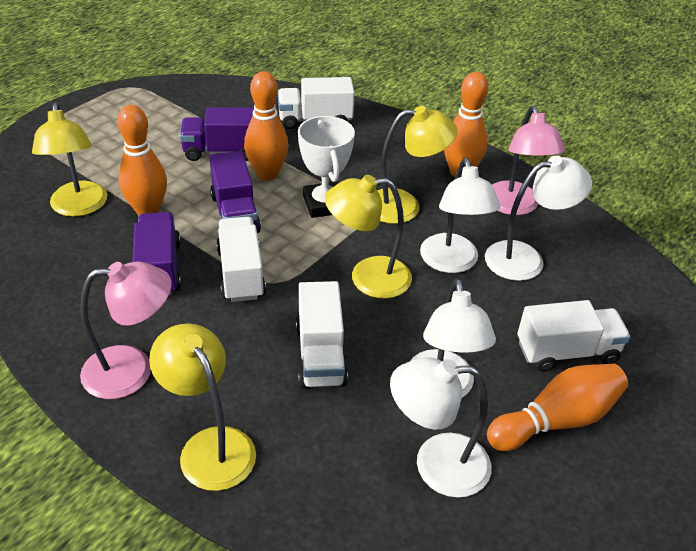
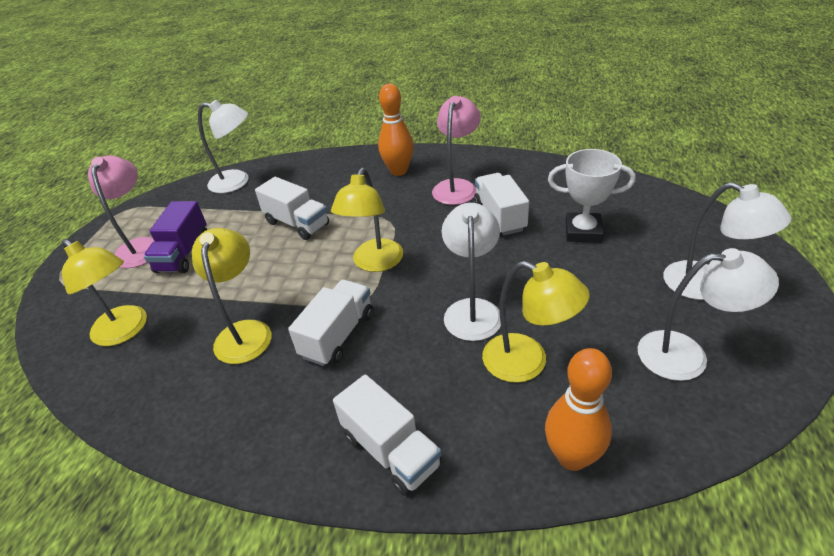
orange bowling pin: 4 -> 2
purple truck: 3 -> 1

